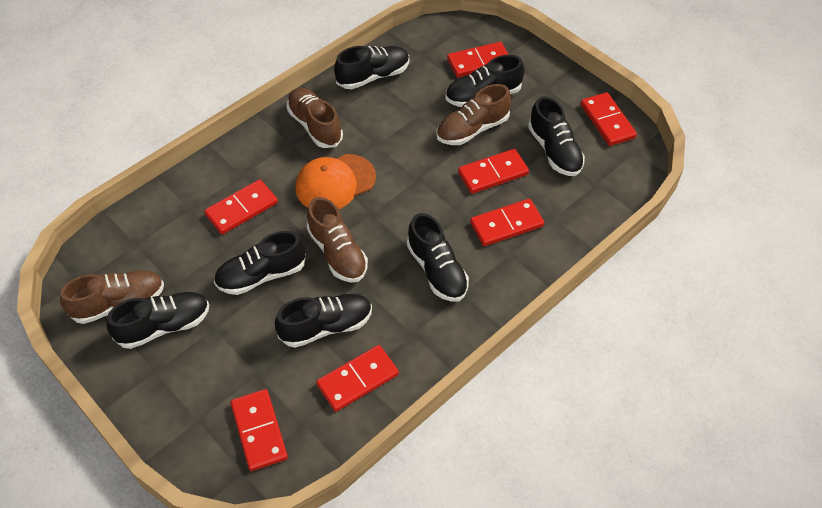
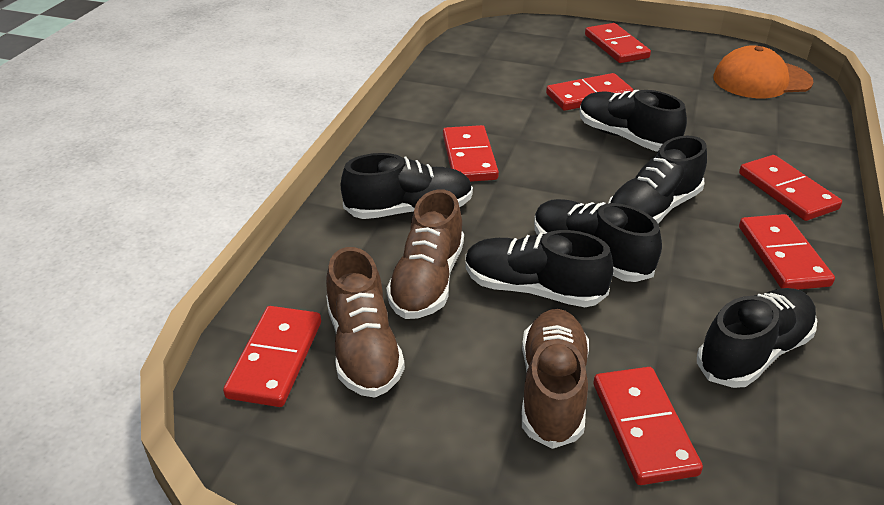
black shoe: 7 -> 6
brown shoe: 4 -> 3

